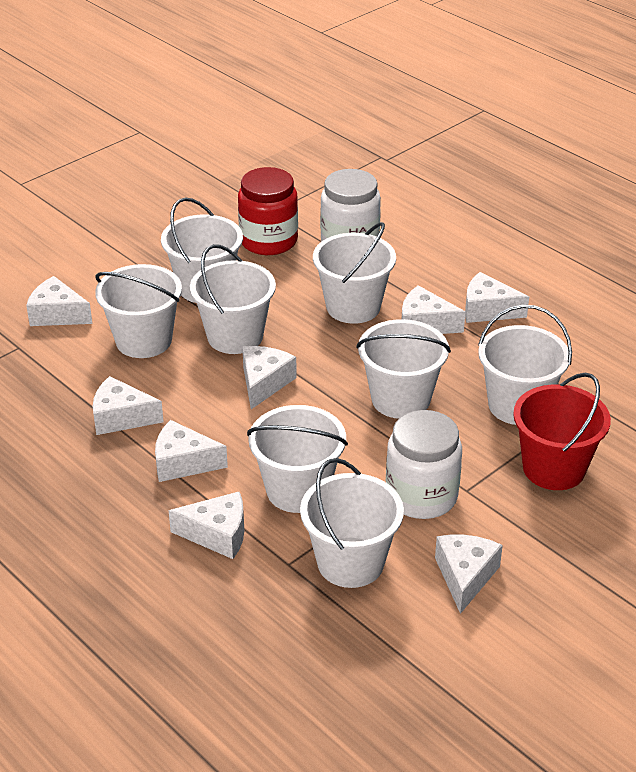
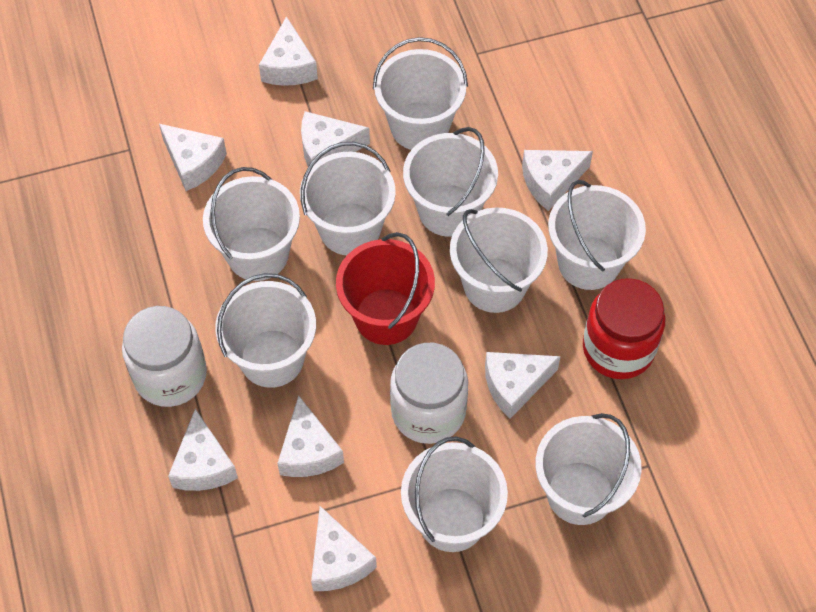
white bucket: 8 -> 9

